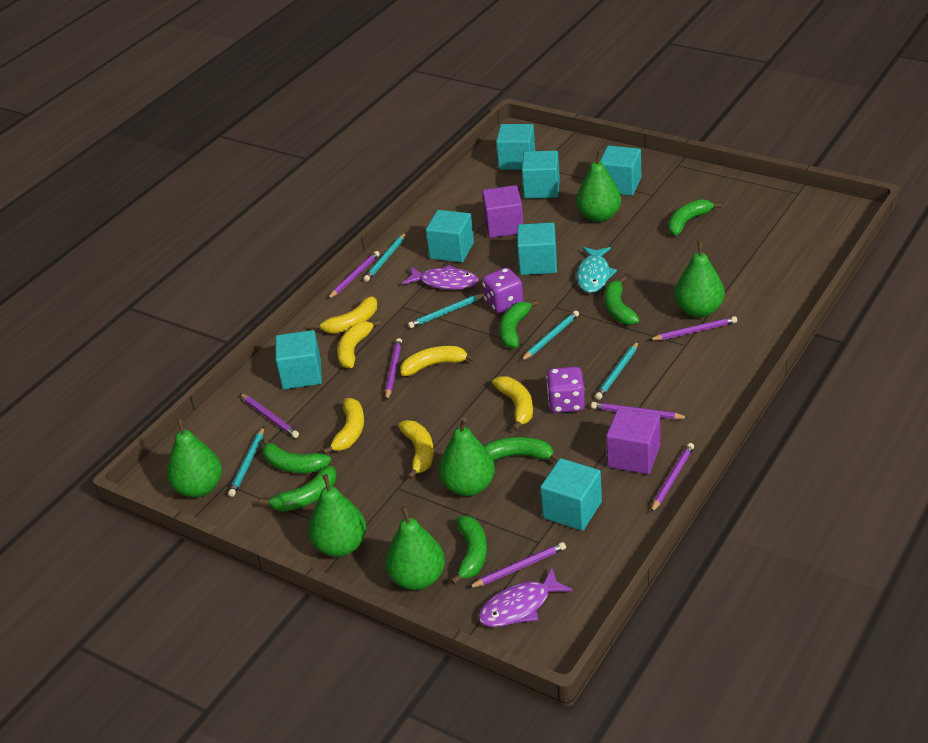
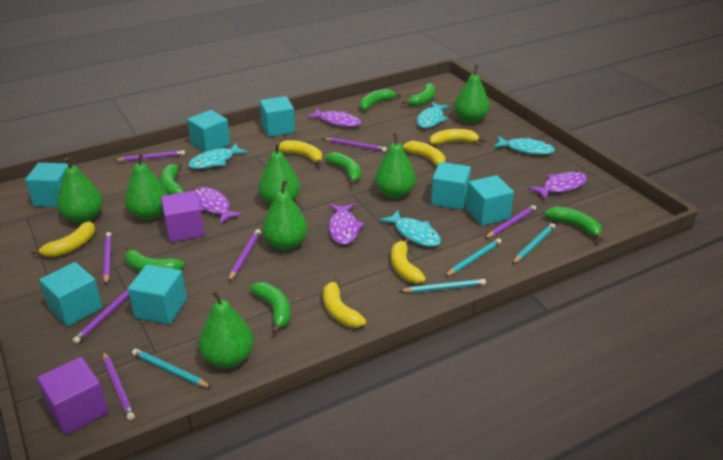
green pear: 6 -> 7
purple dice: 2 -> 0
purple fish: 2 -> 4
turquoise fish: 1 -> 4
turquoise pencil: 5 -> 4

